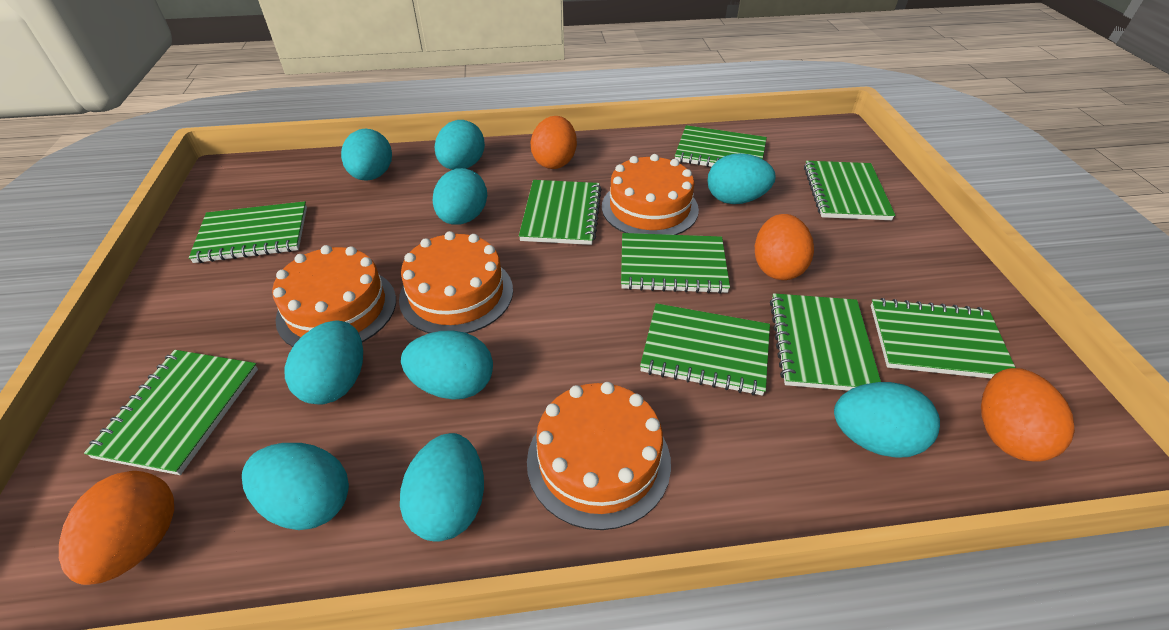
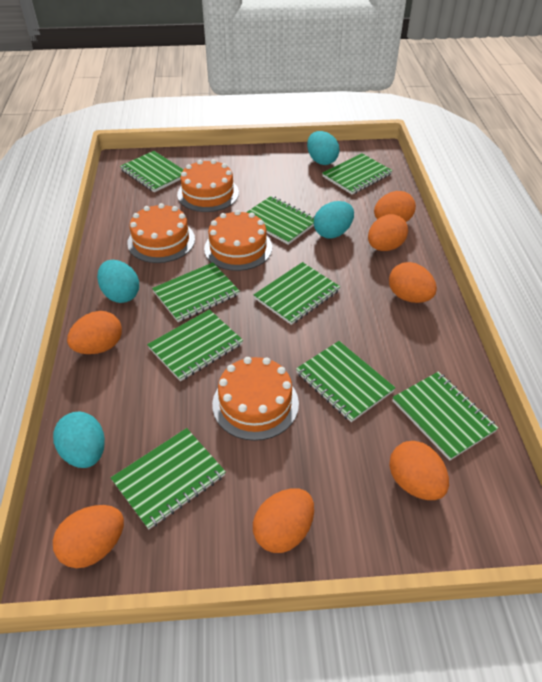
orange egg: 4 -> 7
turquoise egg: 9 -> 4

